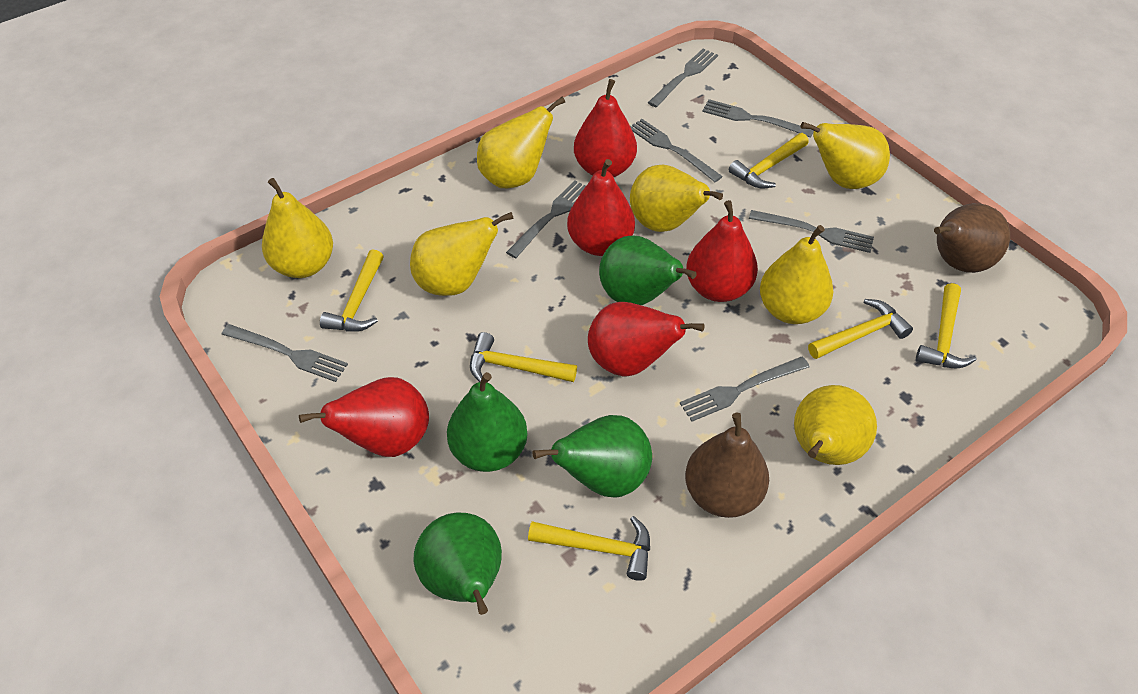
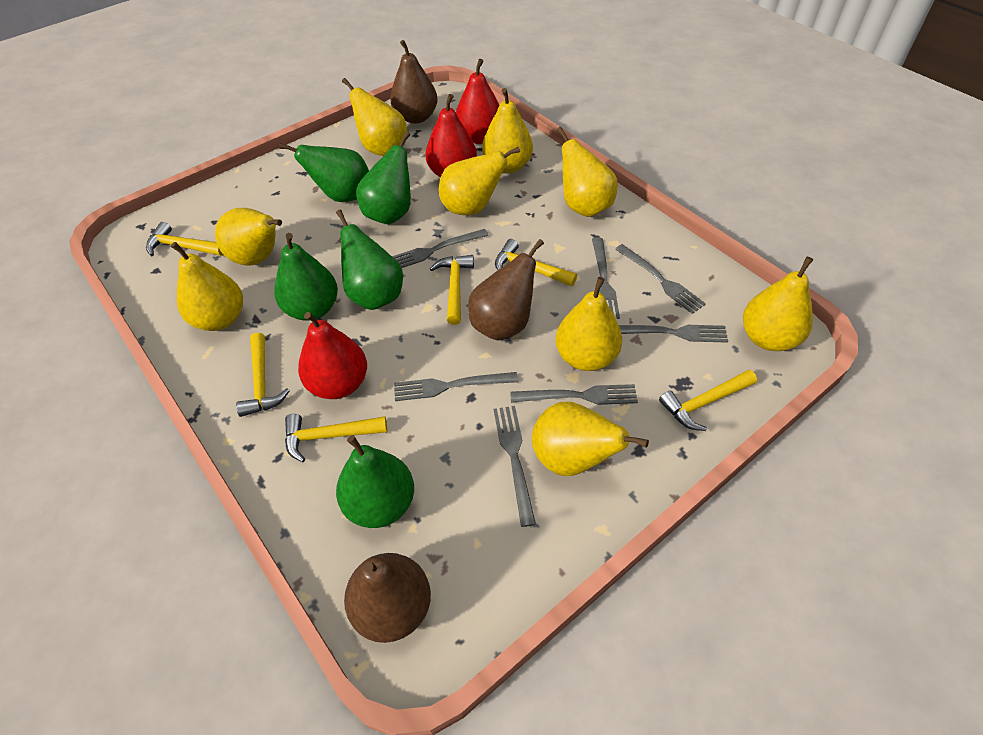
brown pear: 2 -> 3
green pear: 4 -> 5
red pear: 5 -> 3
yellow pear: 7 -> 9

